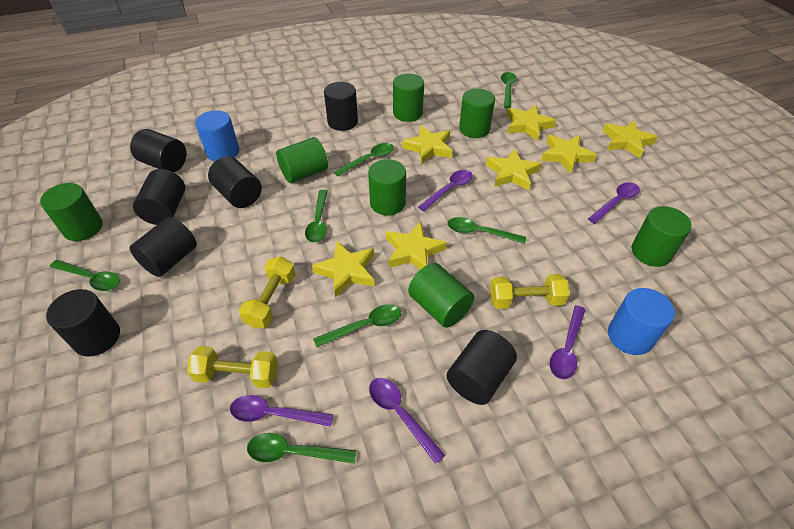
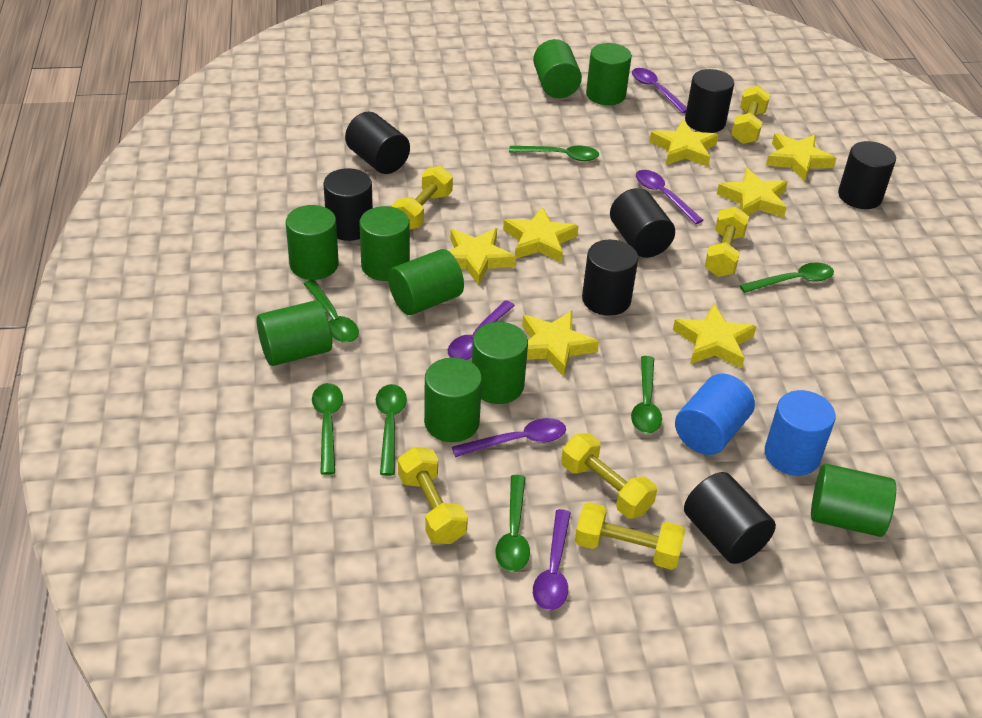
green cylinder: 7 -> 9
yellow dumbbell: 3 -> 6

